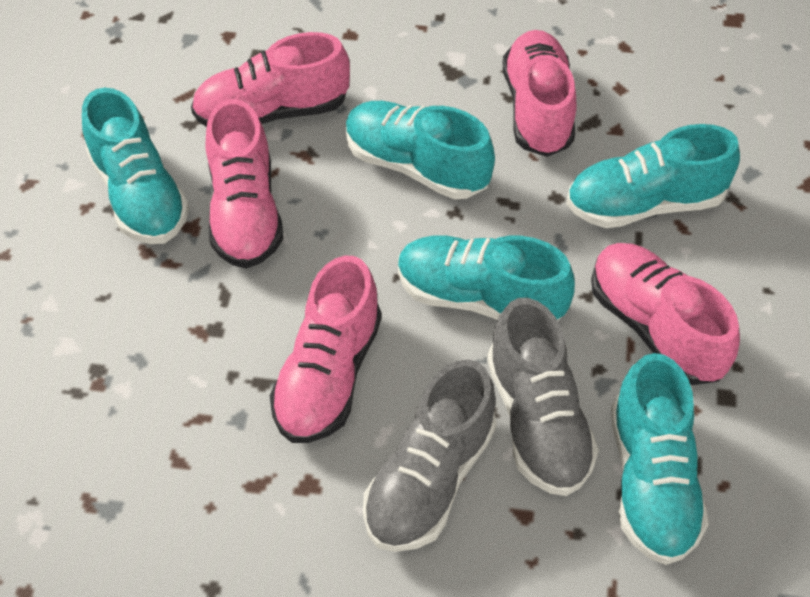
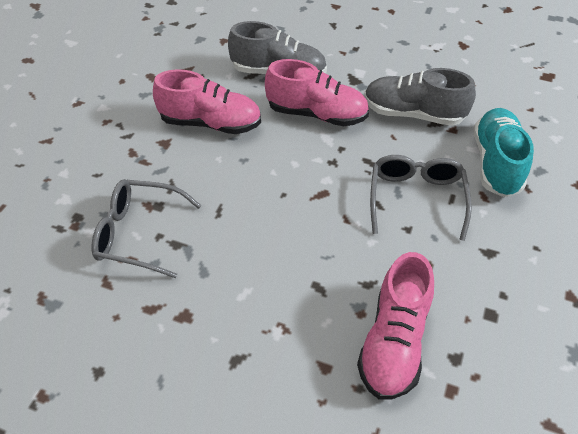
grey glasses: 0 -> 2
pink shoe: 5 -> 3
turquoise shoe: 5 -> 1

